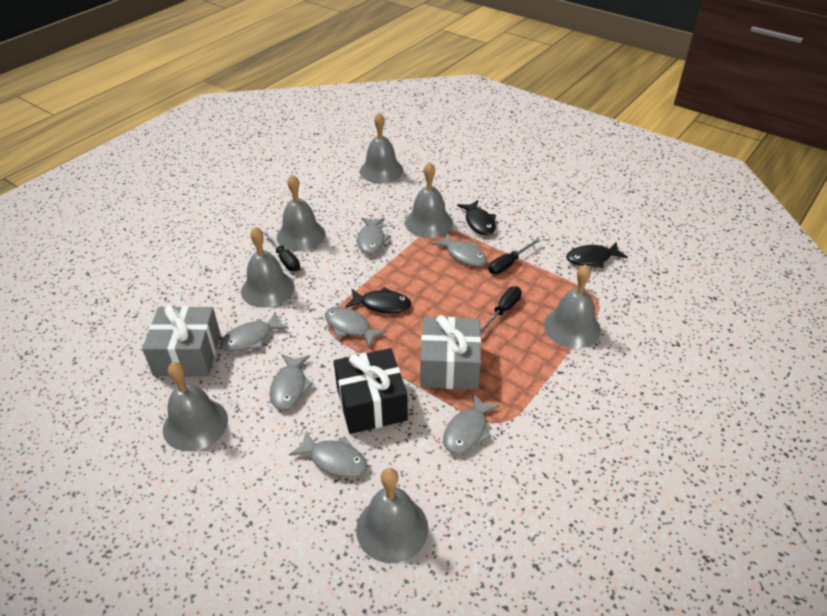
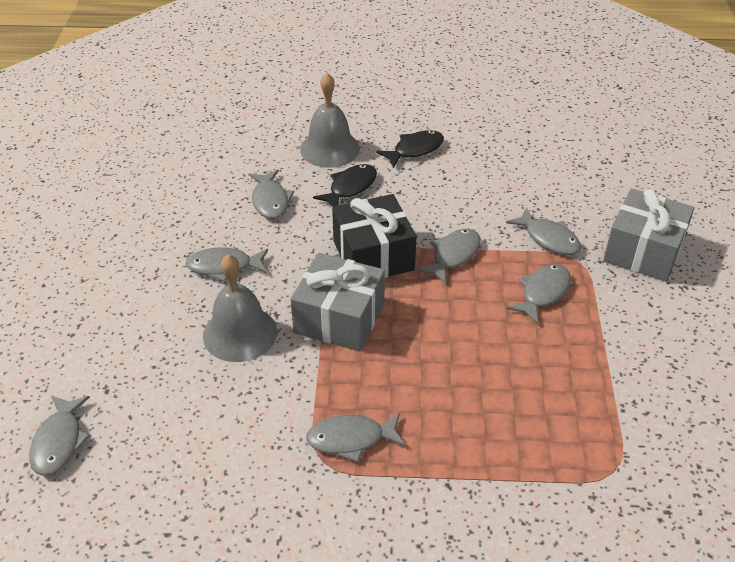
black fish: 3 -> 2
black screwdriver: 3 -> 0
grey bell: 7 -> 2

